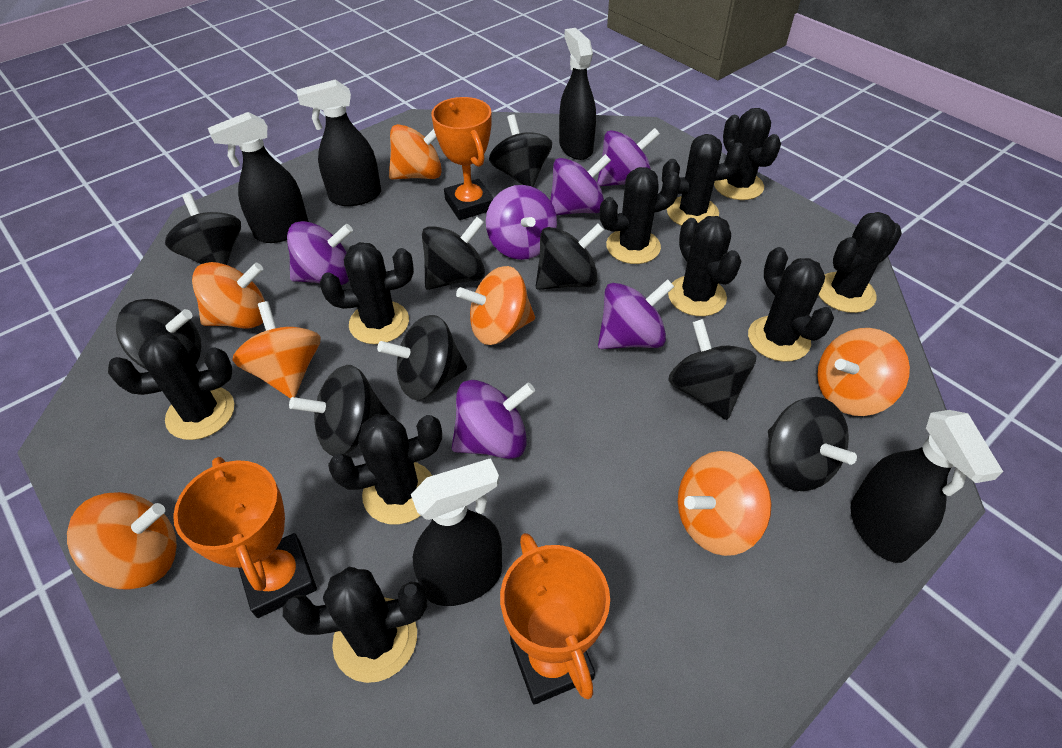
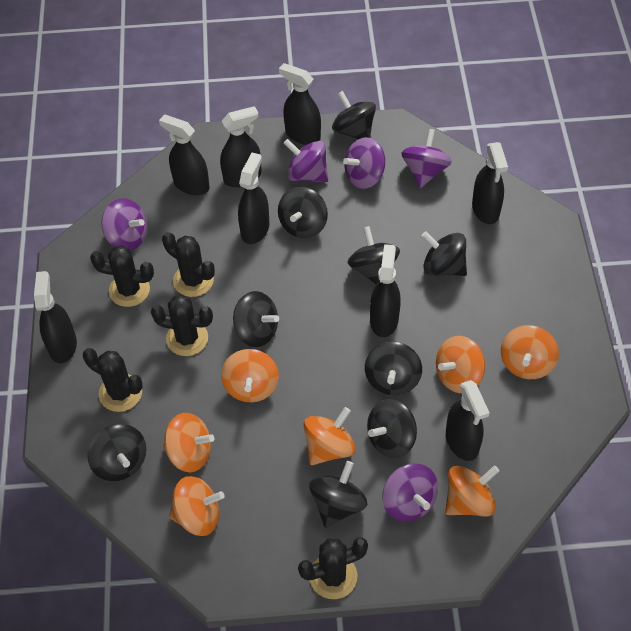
black cactus: 10 -> 5
black spray bottle: 5 -> 8
orange trophy: 3 -> 0
purple spinning top: 6 -> 5

